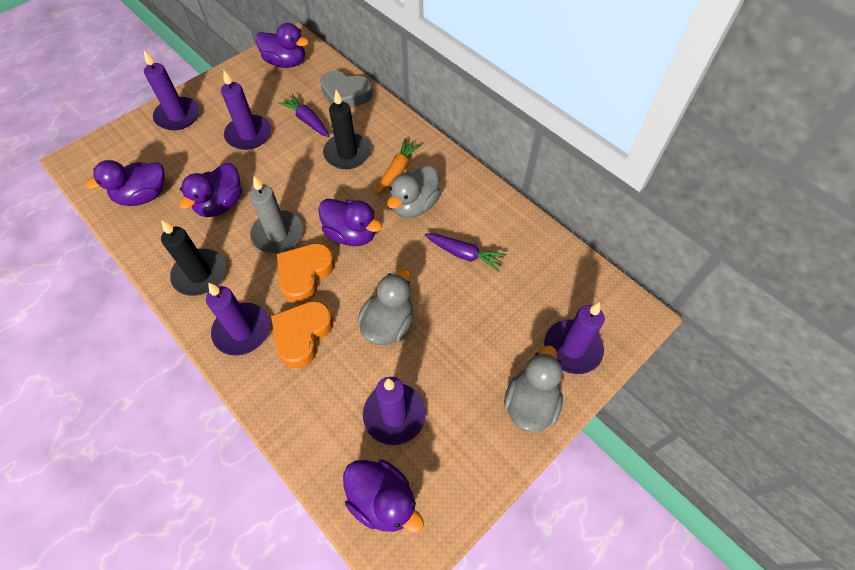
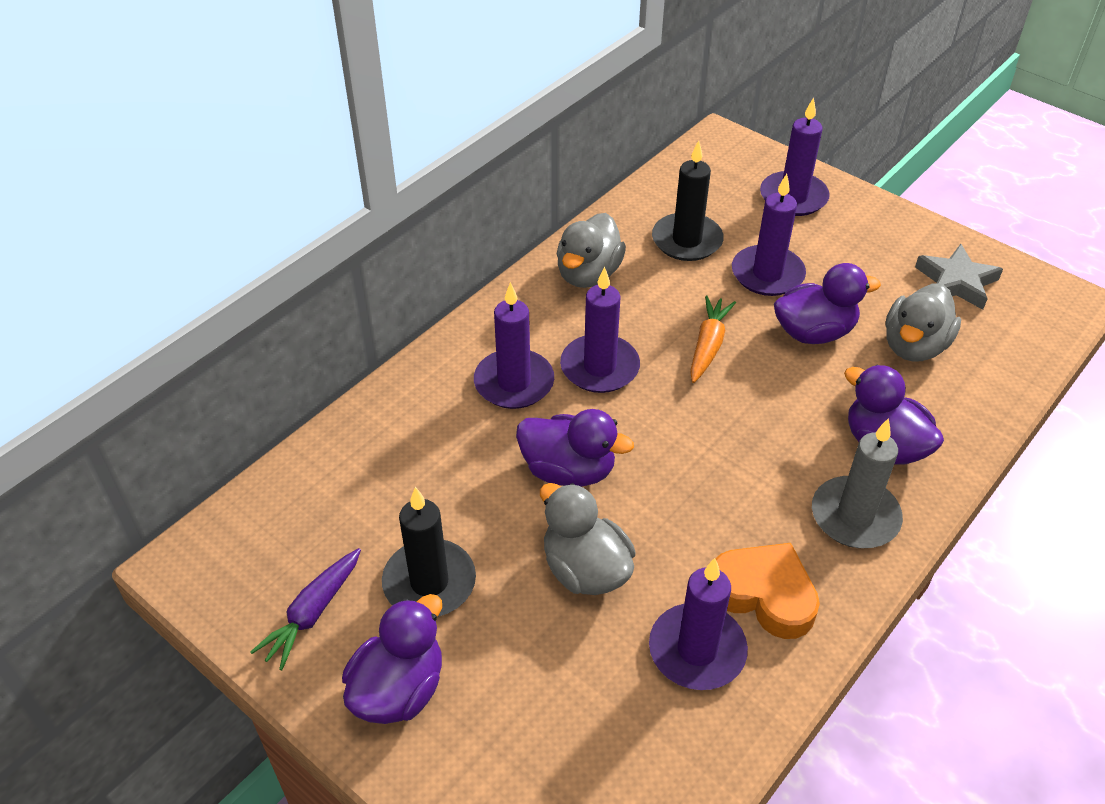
grey heart: 1 -> 0
grey star: 0 -> 1
orange heart: 2 -> 1
purple carrot: 2 -> 1
purple duck: 5 -> 4

